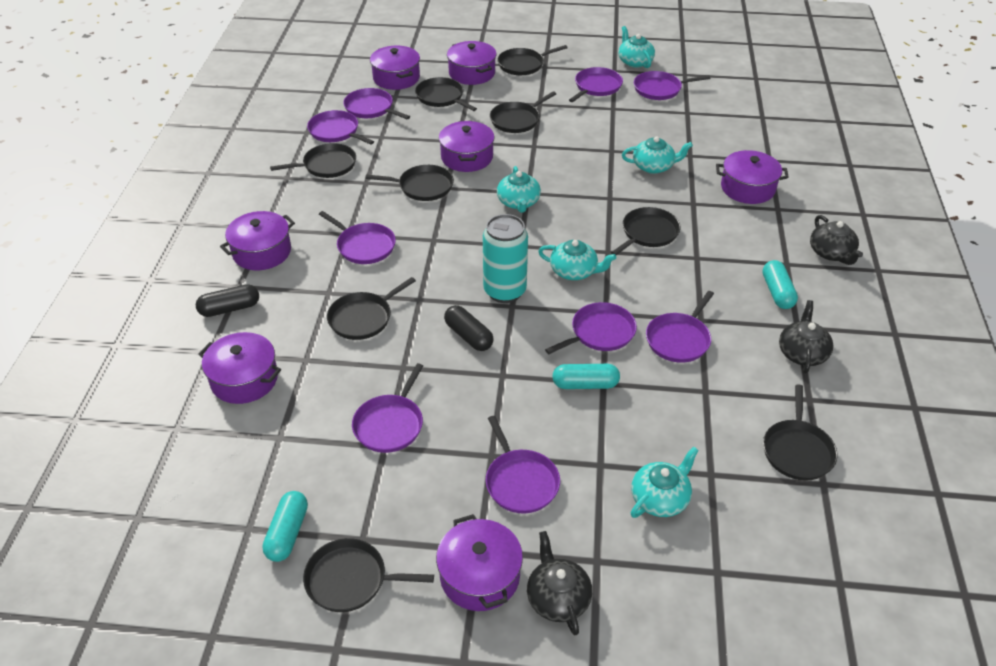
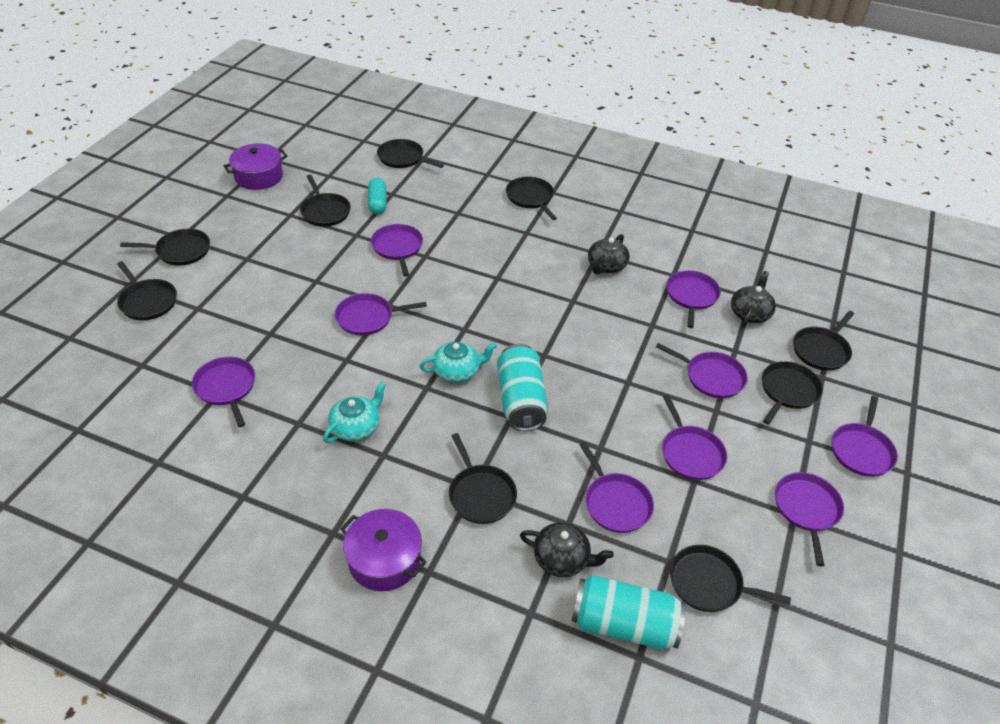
black capsule: 2 -> 0
purple pot: 7 -> 2
turquoise can: 1 -> 2
turquoise capsule: 3 -> 1
turquoise teapot: 5 -> 2

